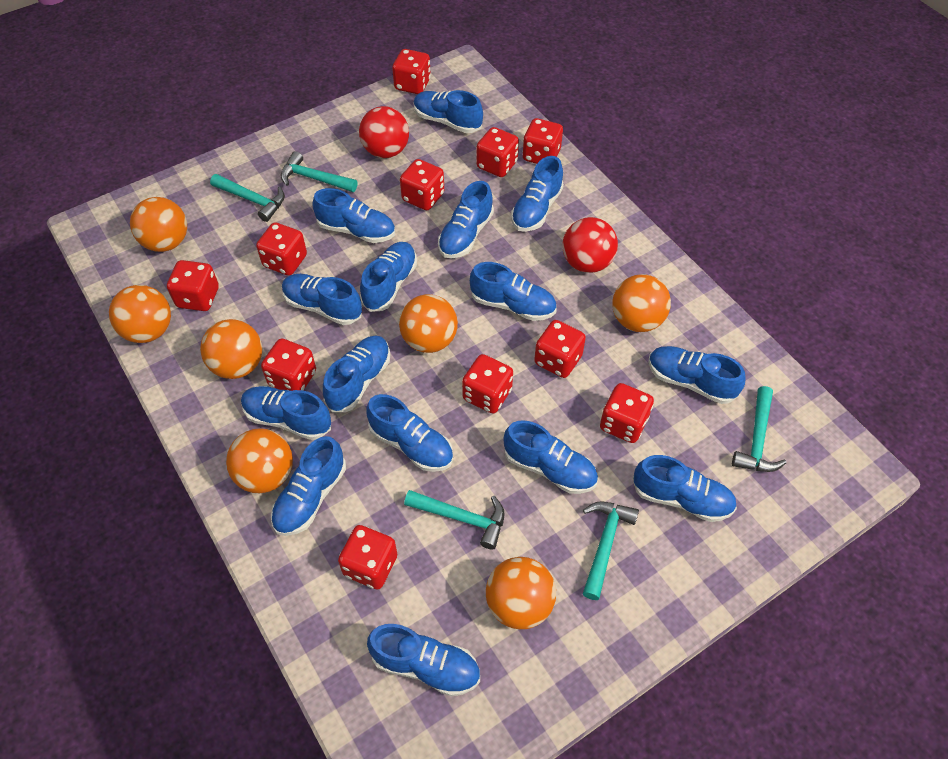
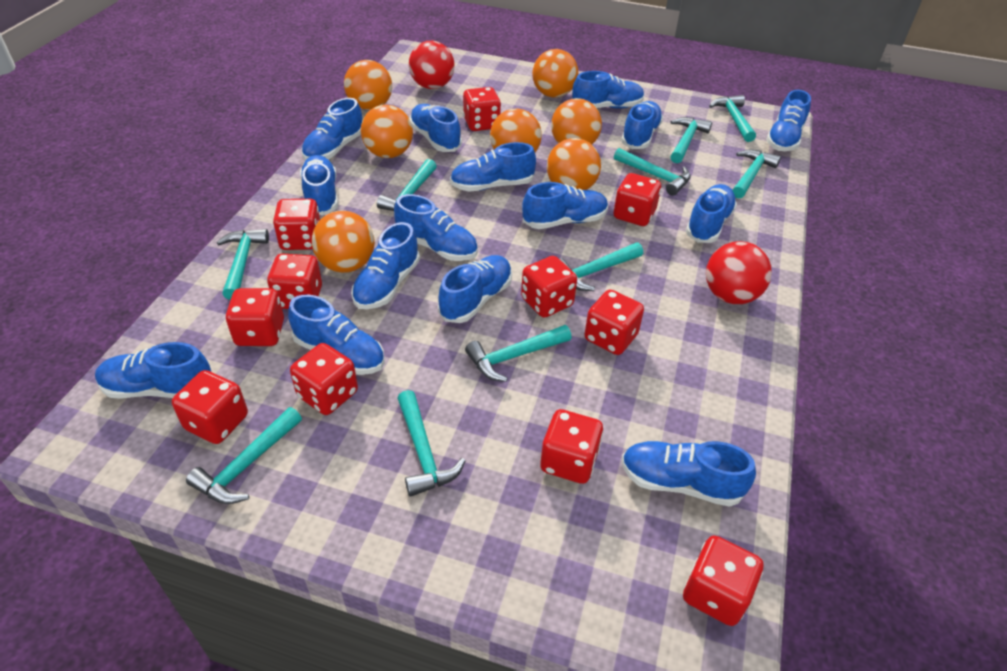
turquoise hammer: 5 -> 10

